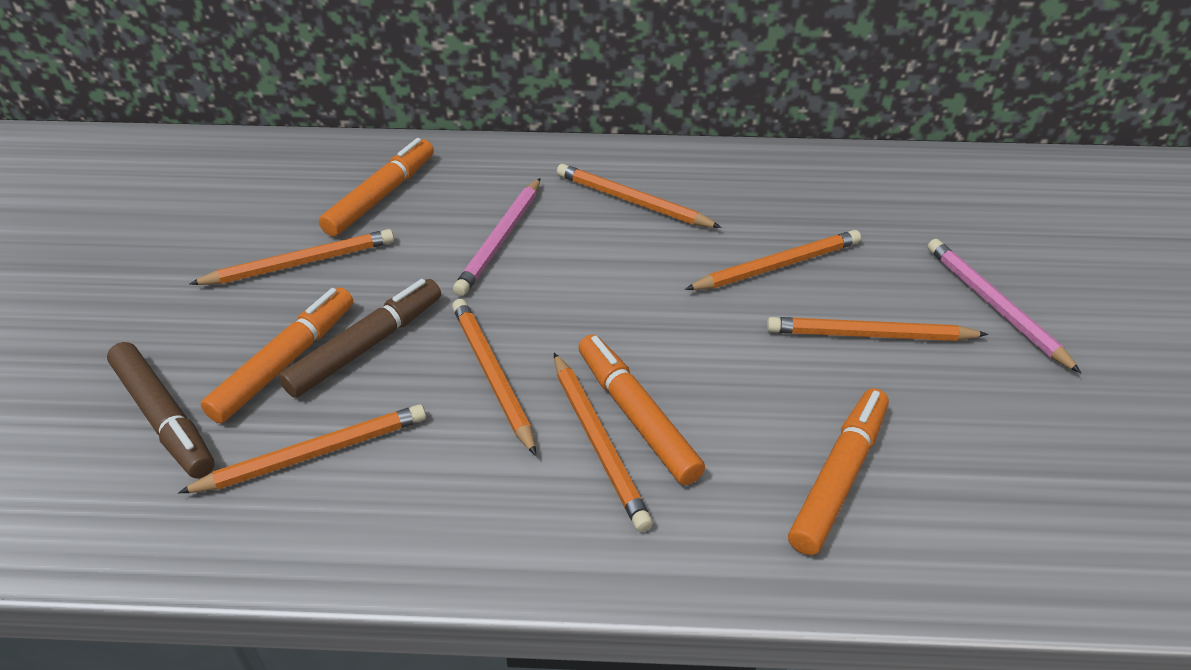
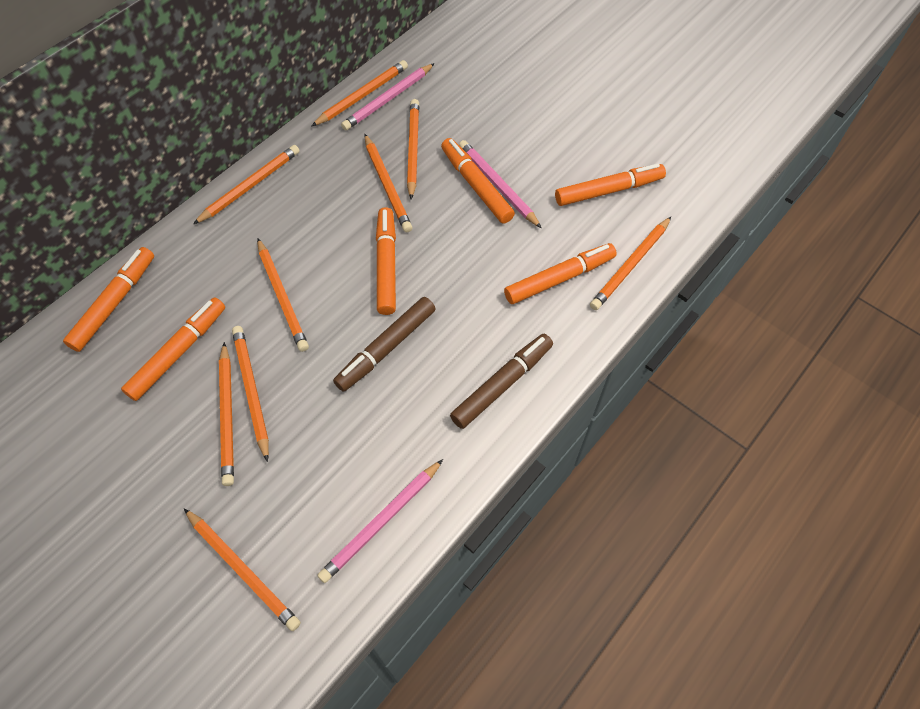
orange marker: 4 -> 6
orange pencil: 7 -> 9
pink pencil: 2 -> 3

